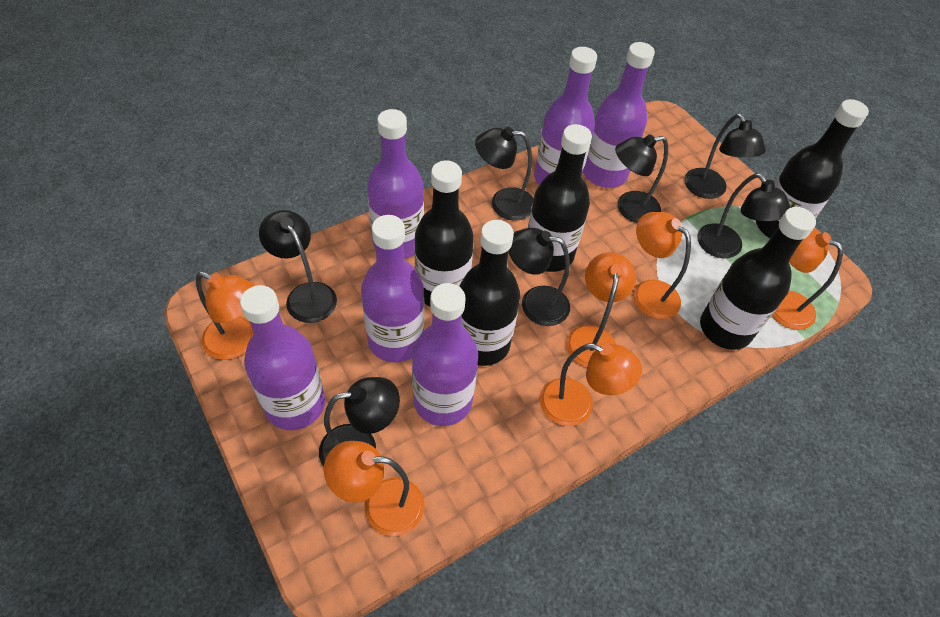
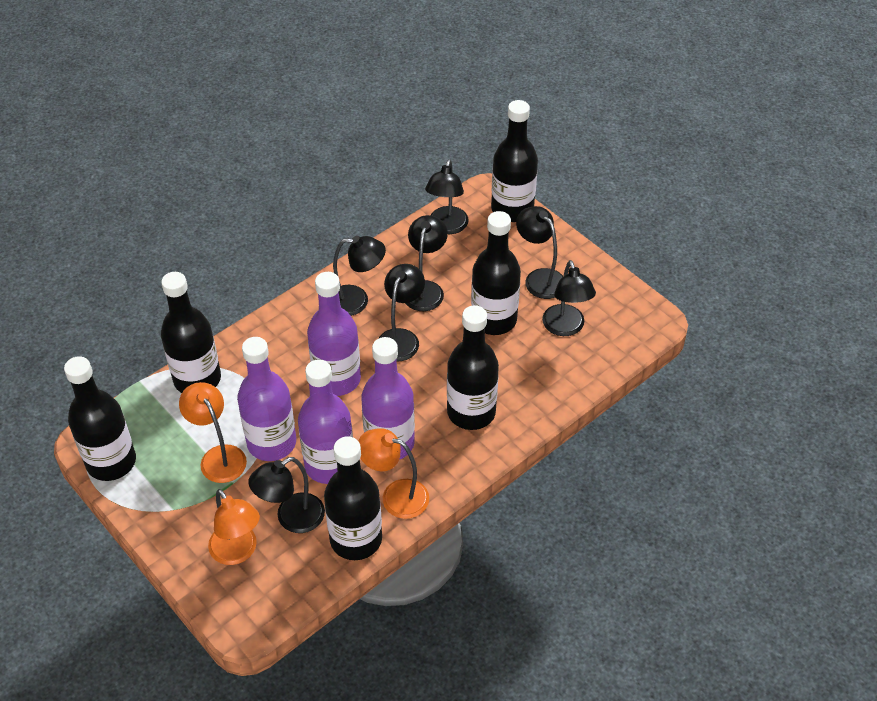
black bottle: 5 -> 6
orange lamp: 6 -> 3
purple bottle: 6 -> 4

